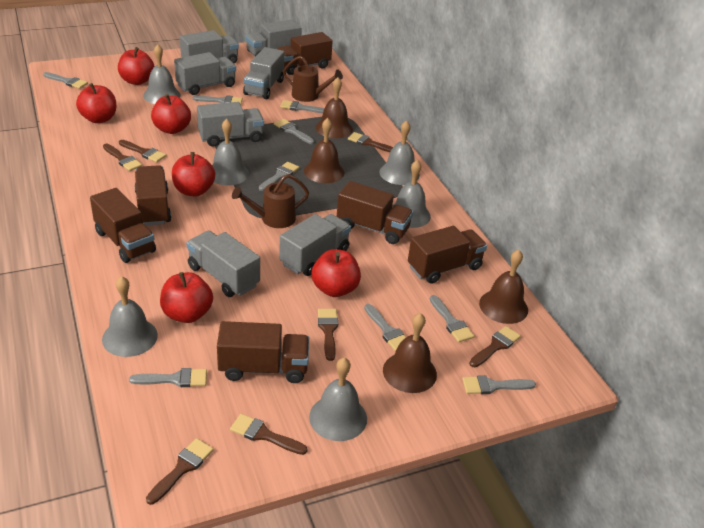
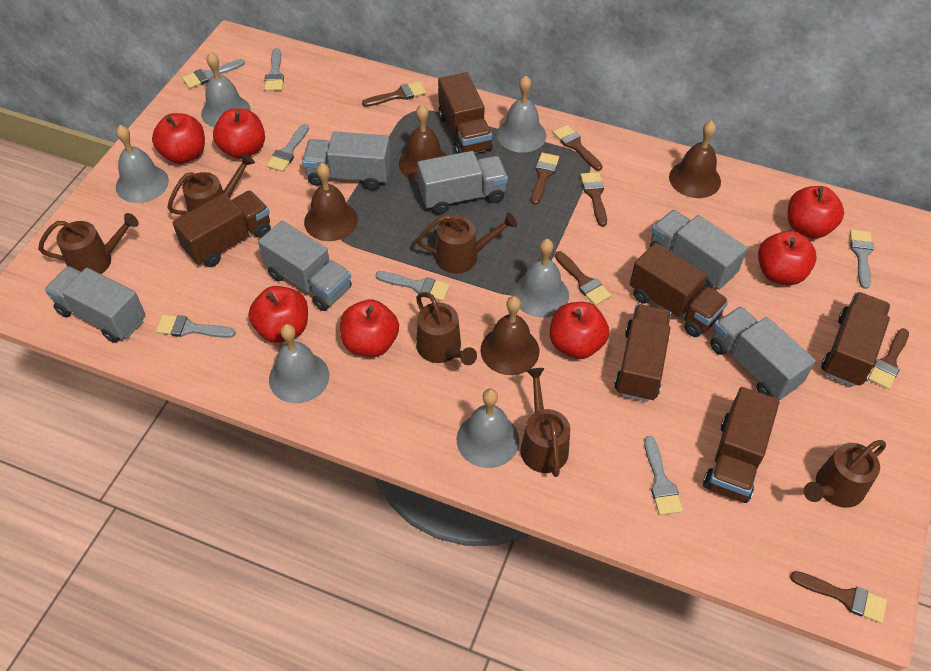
brown watering can: 2 -> 6
grey brush: 9 -> 7
grey truck: 7 -> 6
red apple: 6 -> 7

